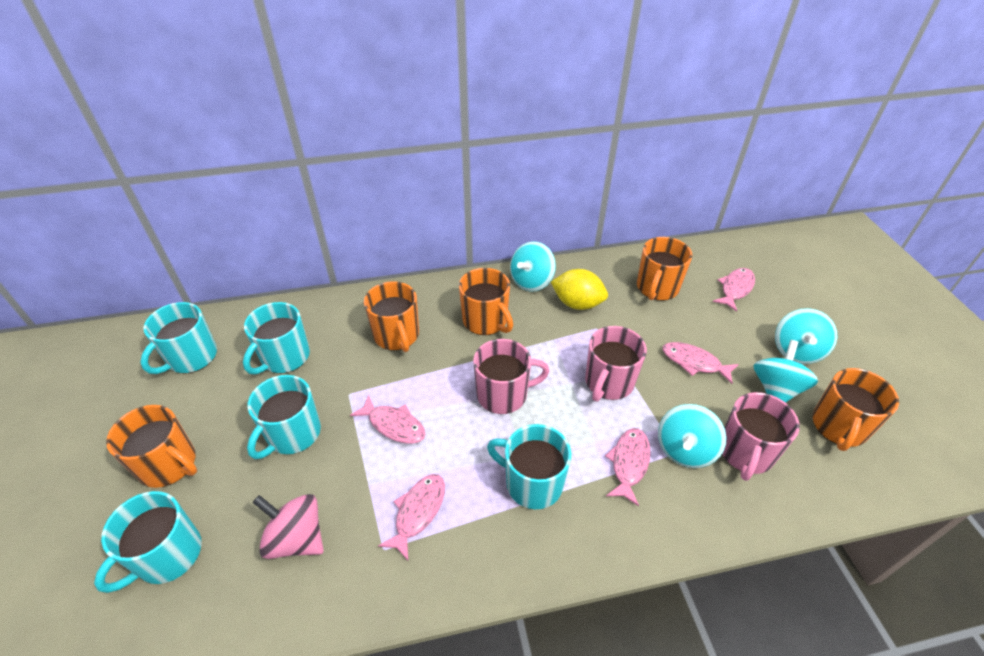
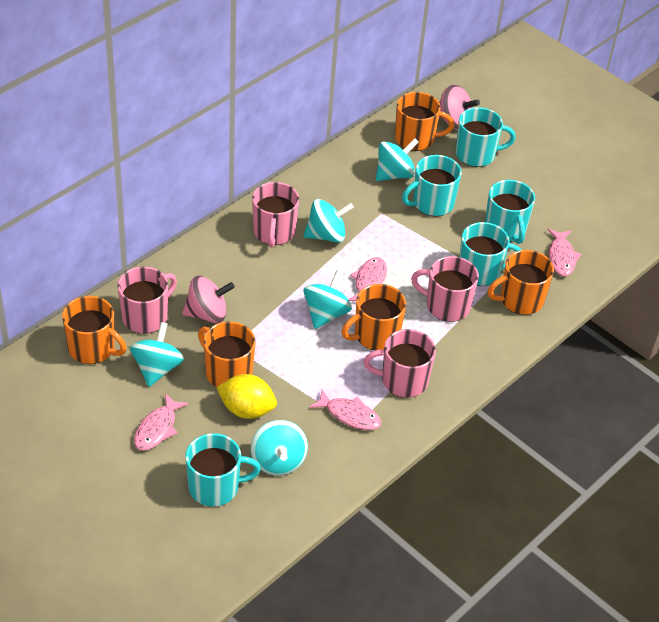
pink fish: 5 -> 4
pink mug: 3 -> 4
pink spinning top: 1 -> 2
turquoise spinning top: 4 -> 5

